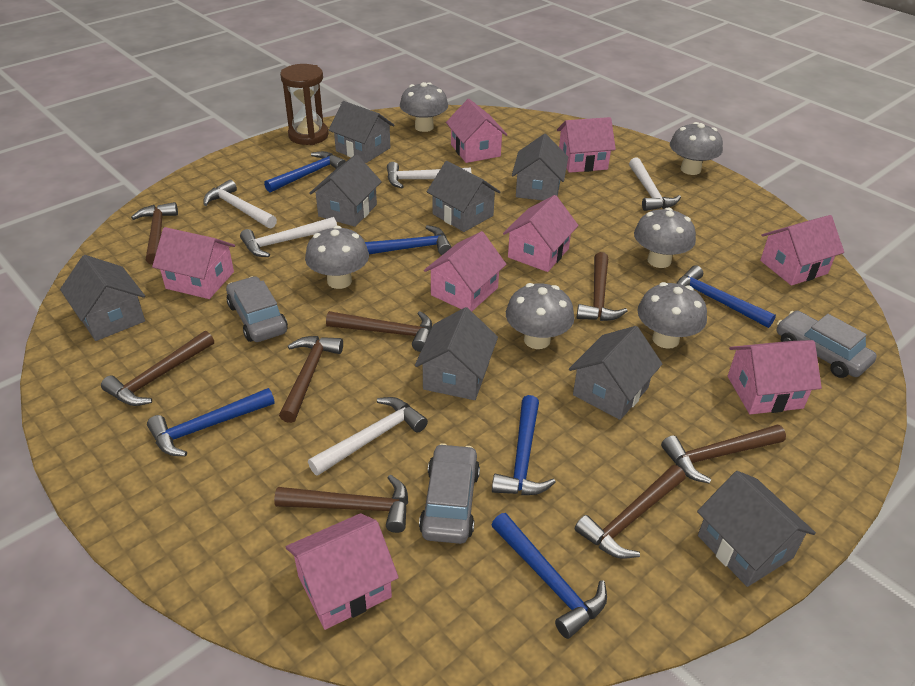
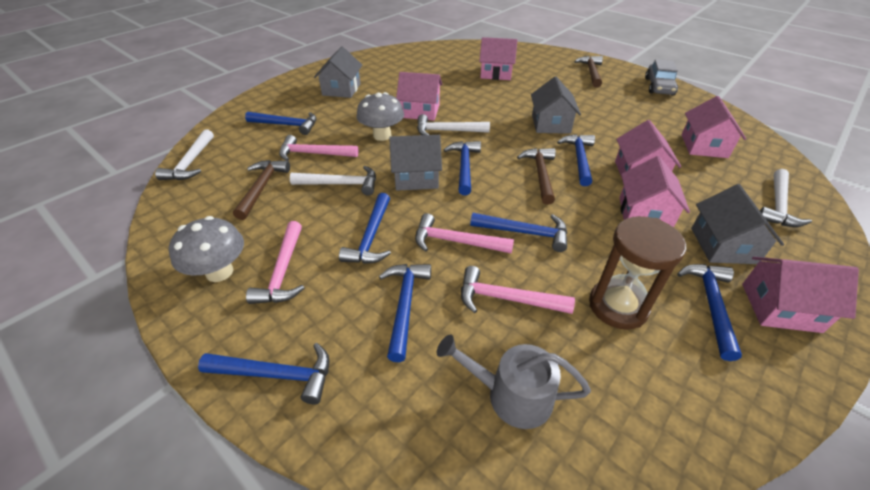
blue hammer: 6 -> 8
brown hammer: 8 -> 3
grey car: 3 -> 1
grey house: 8 -> 4
grey mushroom: 6 -> 2
grey watering can: 0 -> 1
pink hammer: 0 -> 4
pink house: 8 -> 6
white hammer: 5 -> 4

